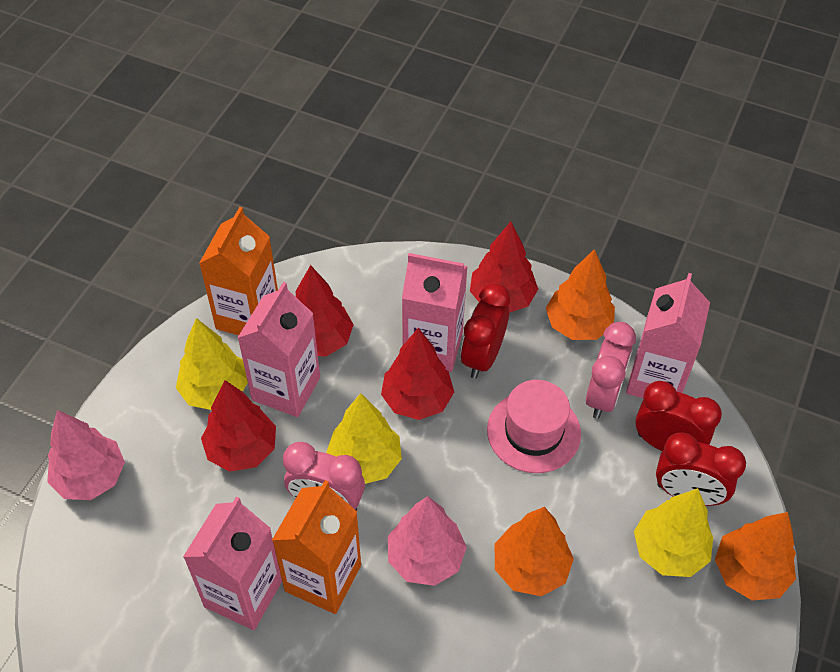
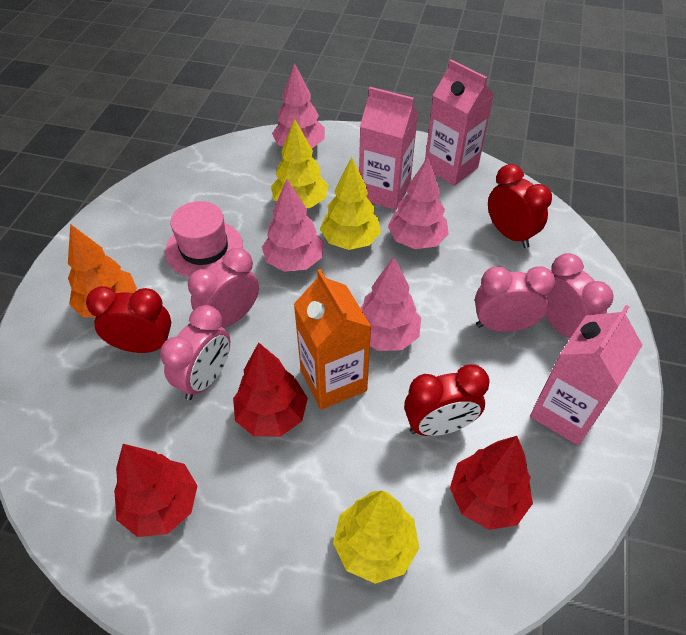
orange carton: 2 -> 1
orange tree: 3 -> 1
pink carton: 4 -> 3
pink clock: 2 -> 4
pink tree: 2 -> 4
red tree: 4 -> 3

